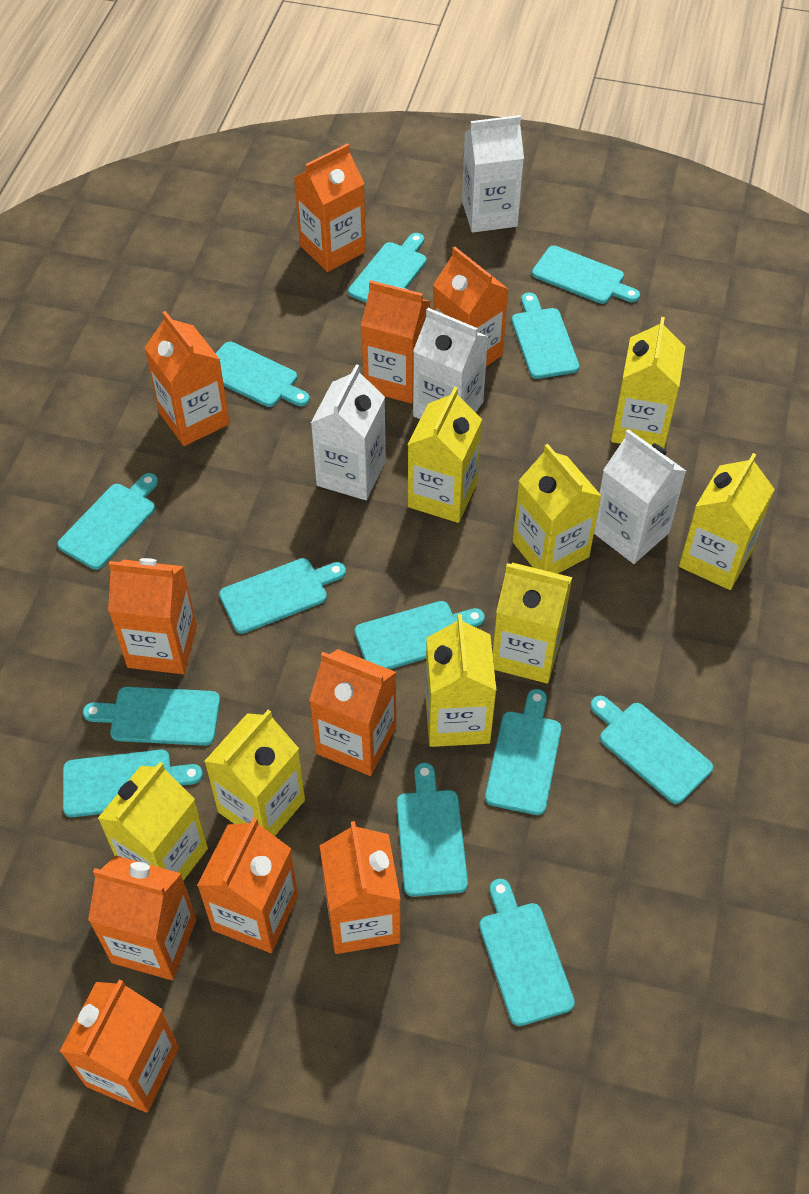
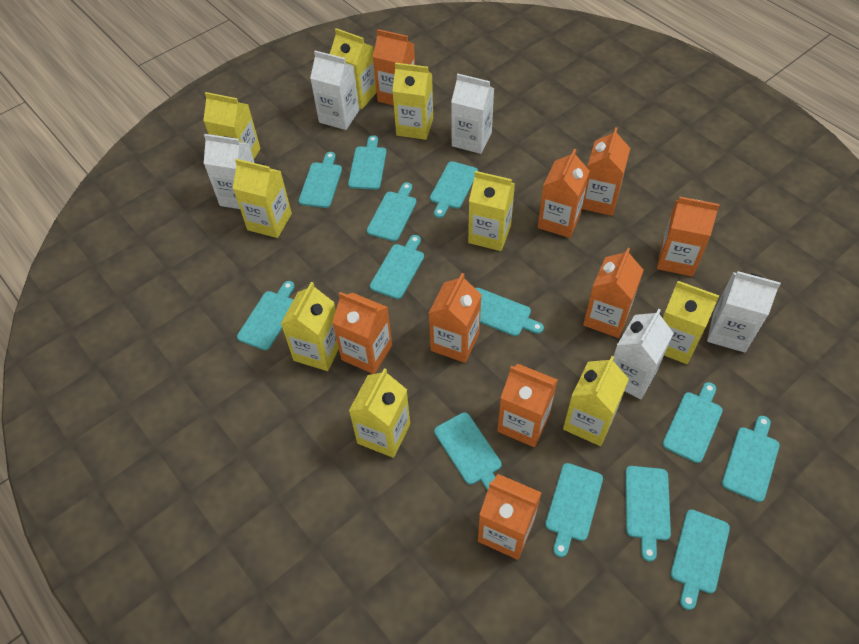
orange carton: 10 -> 9
white carton: 4 -> 5
yellow carton: 8 -> 9

